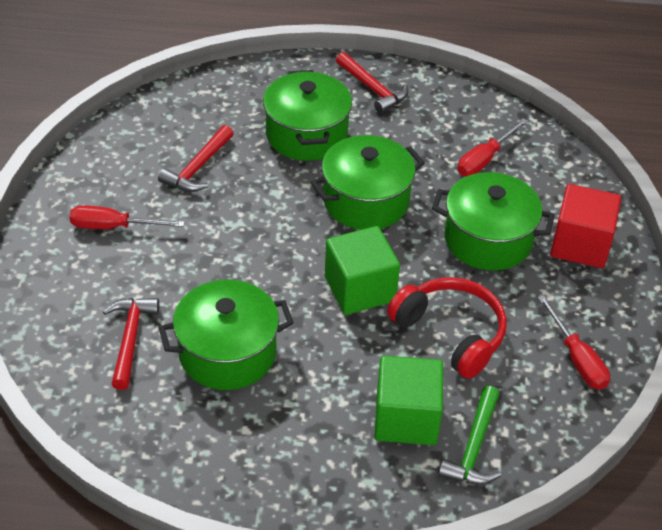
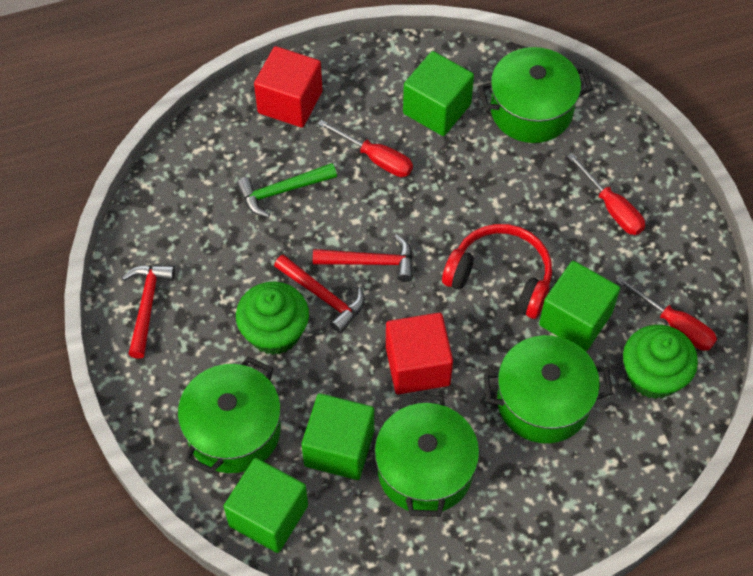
green cube: 2 -> 4
green cupcake: 0 -> 2
red cube: 1 -> 2

